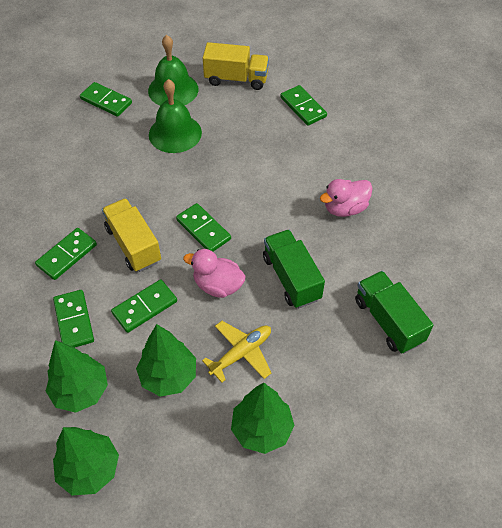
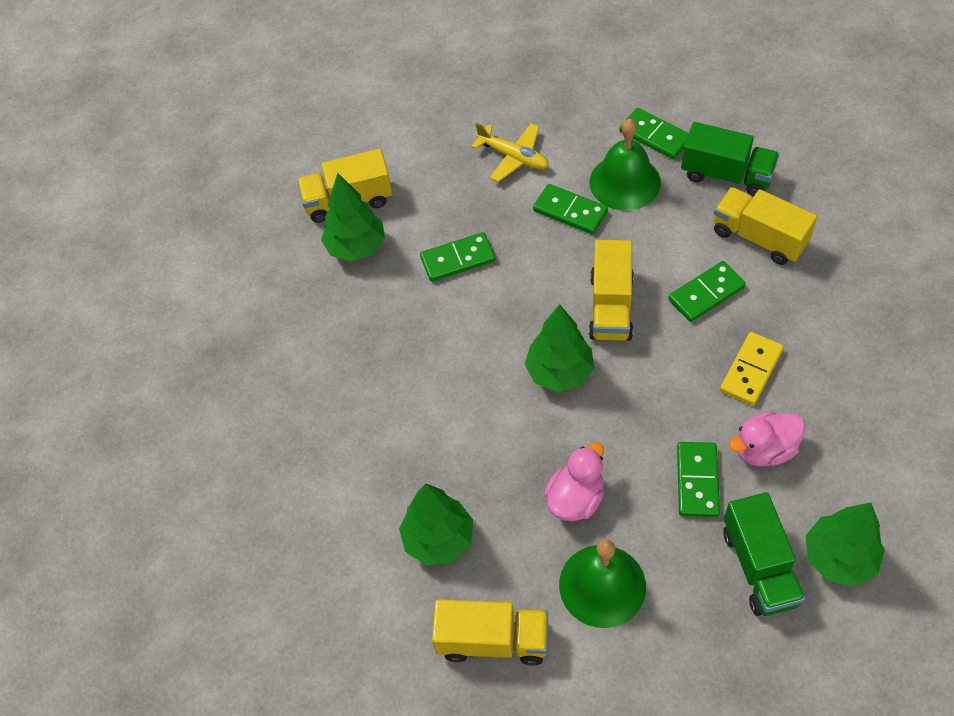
green domino: 6 -> 5
yellow domino: 0 -> 1
yellow truck: 2 -> 4

